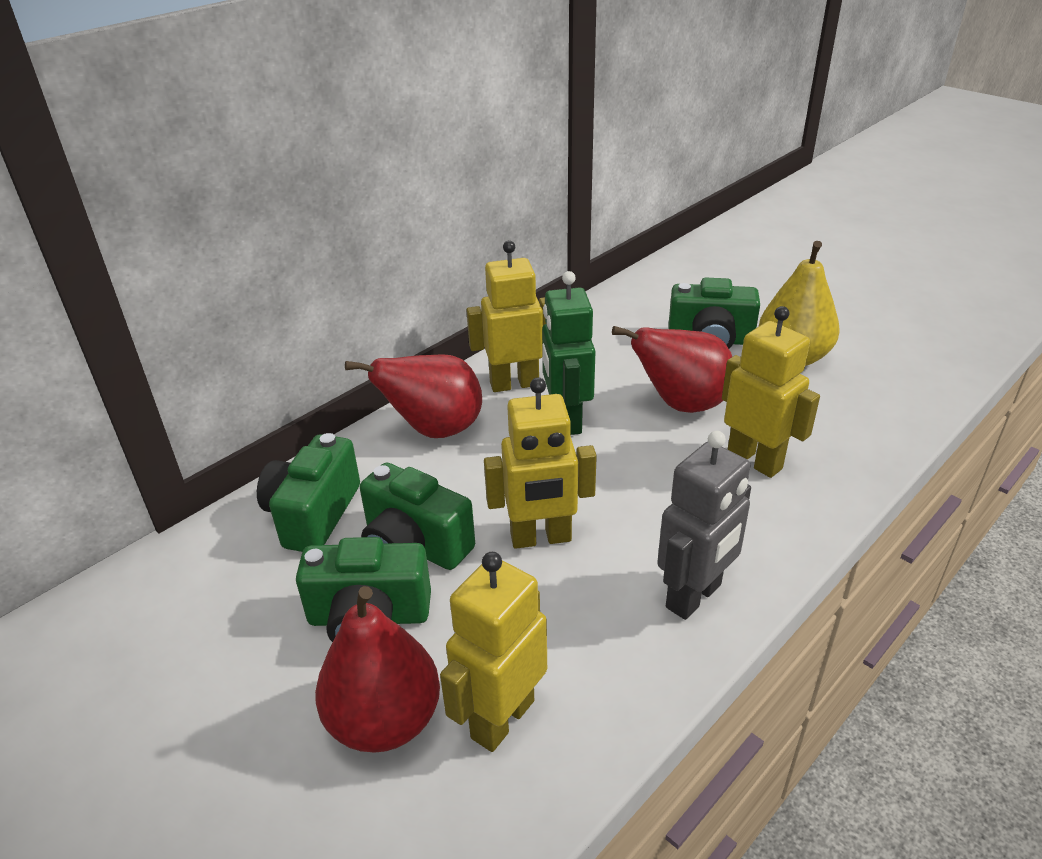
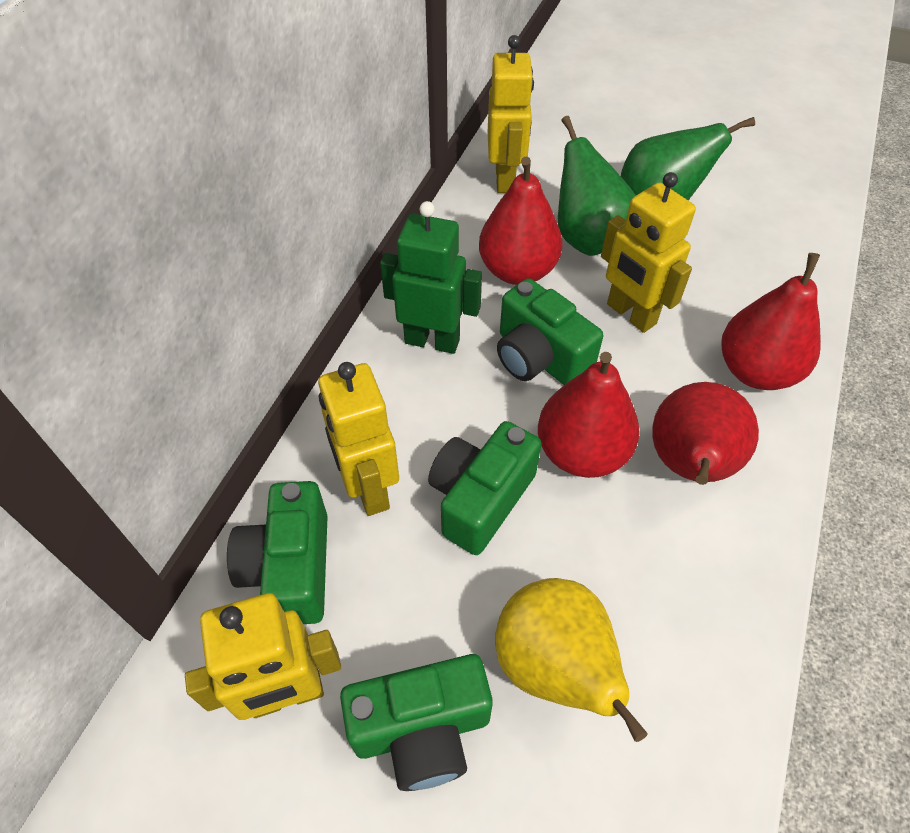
green pear: 0 -> 2
grey robot: 1 -> 0
red pear: 3 -> 4

